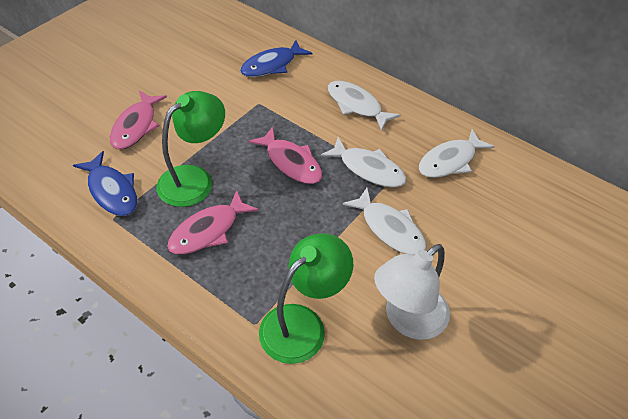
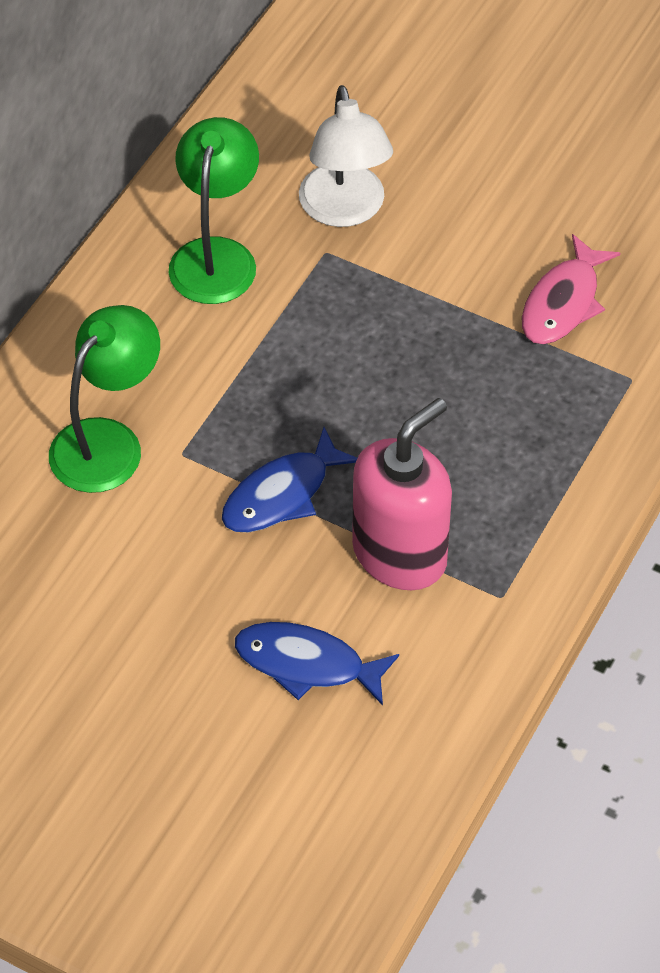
pink fish: 3 -> 1
pink soap dispenser: 0 -> 1
white fish: 4 -> 0

